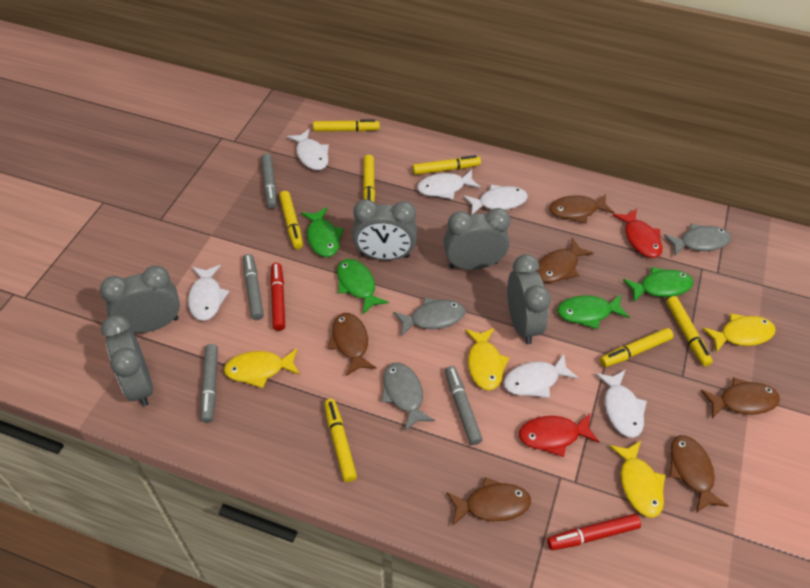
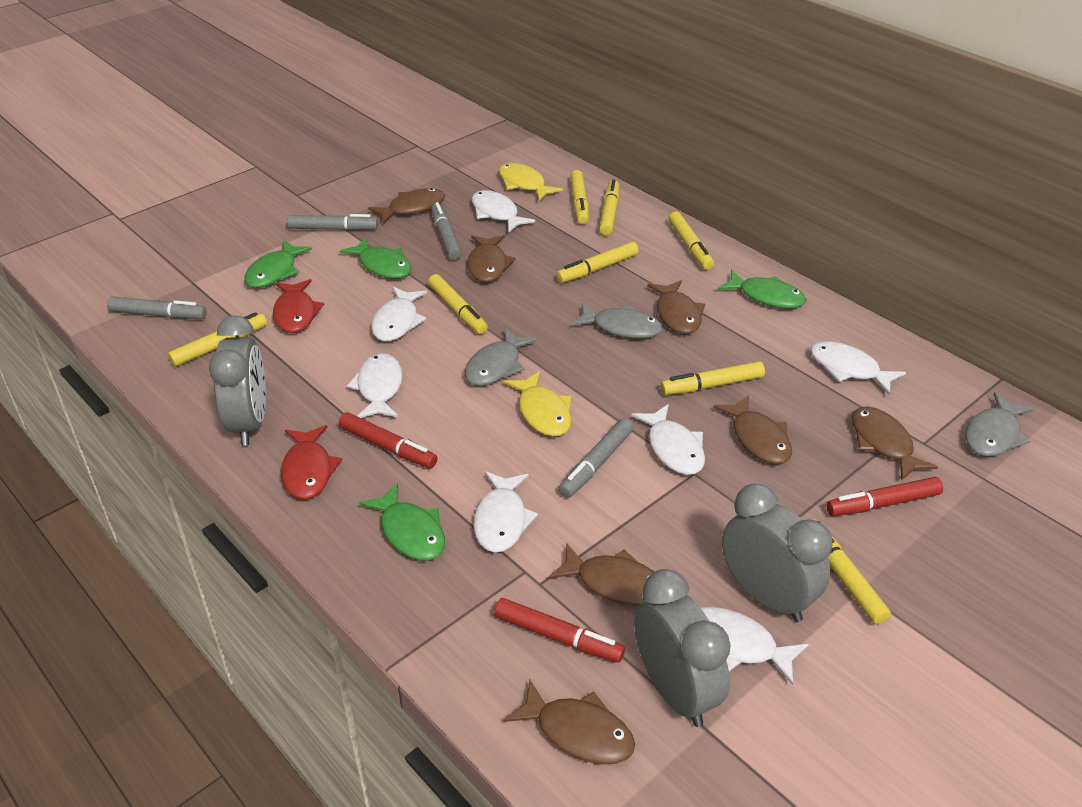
brown fish: 6 -> 7
grey clock: 5 -> 3
red marker: 2 -> 3
white fish: 6 -> 7
yellow fish: 4 -> 2
yellow marker: 7 -> 8

